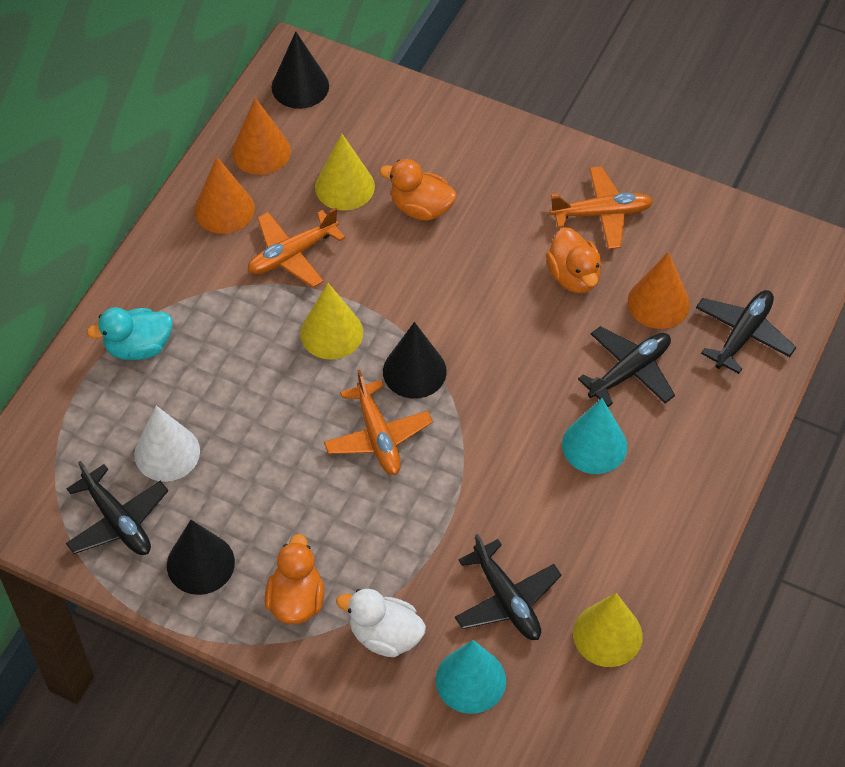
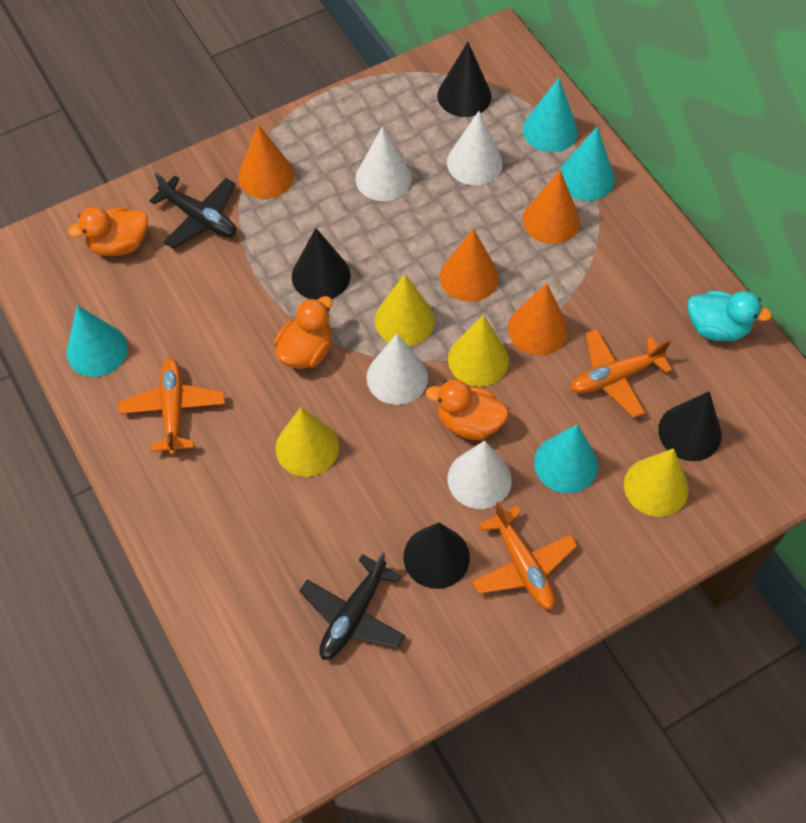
black cone: 3 -> 4
black plane: 4 -> 2
orange cone: 3 -> 4
turquoise cone: 2 -> 4
white cone: 1 -> 4
white duck: 1 -> 0
yellow cone: 3 -> 4

